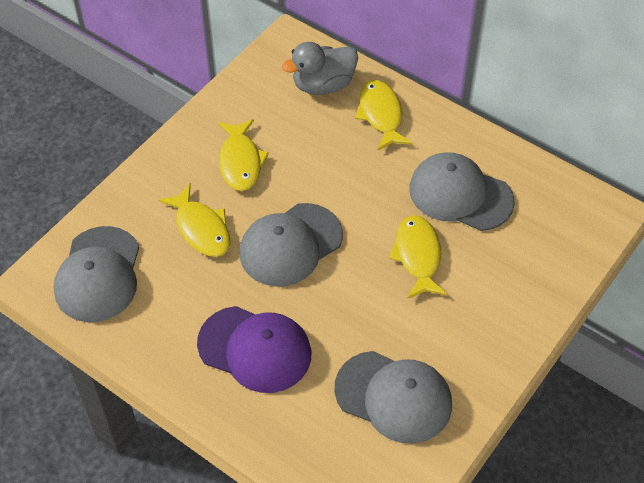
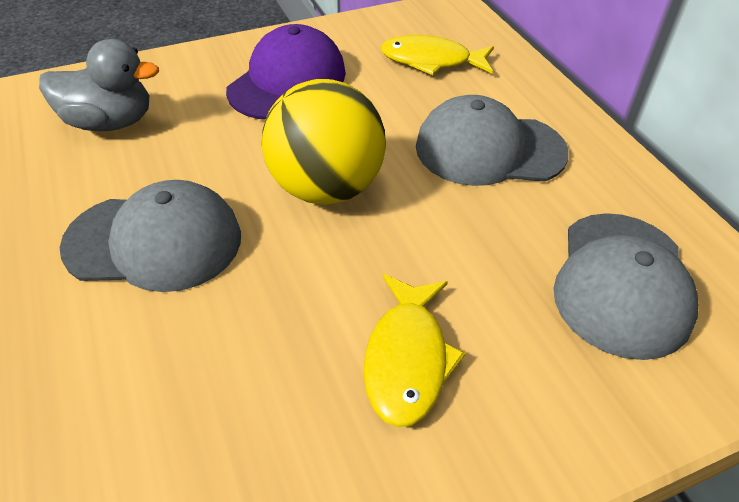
grey cap: 4 -> 3
yellow ball: 0 -> 1
yellow fish: 4 -> 2

